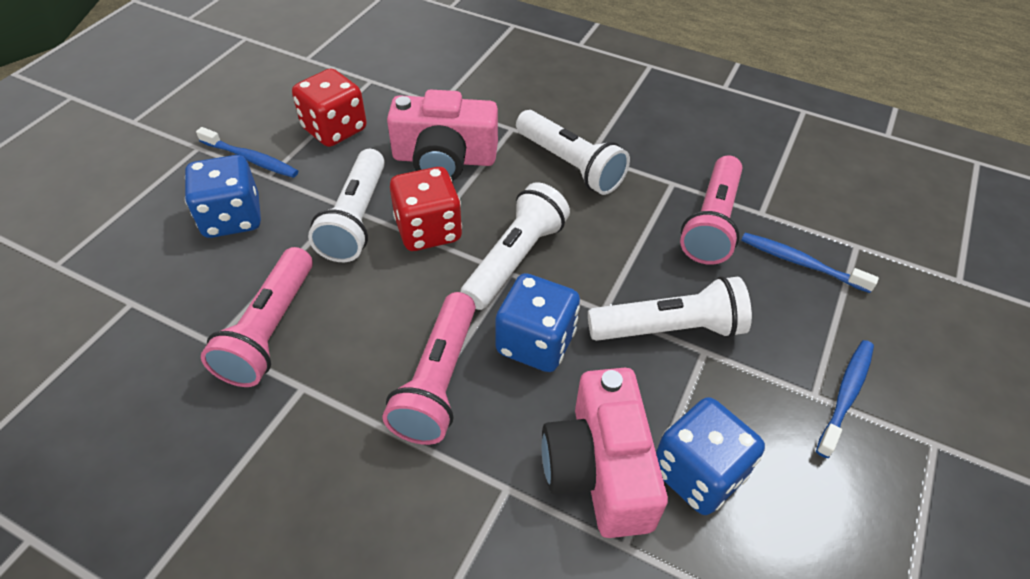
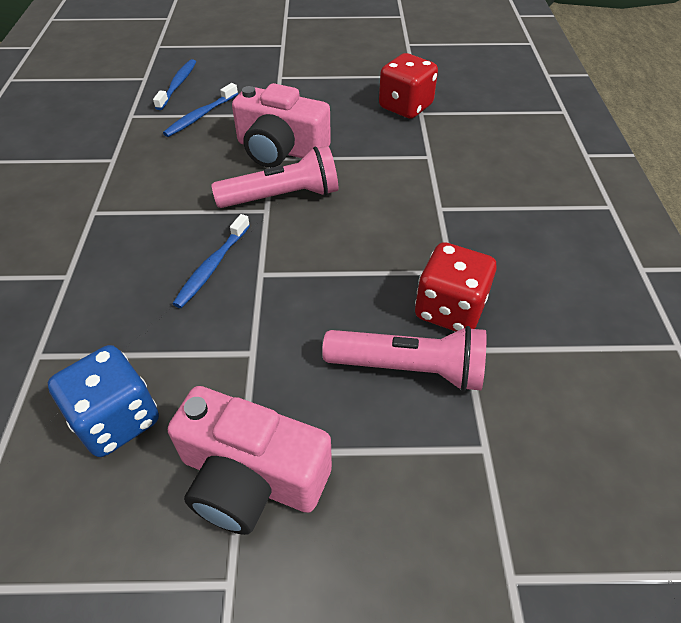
blue dice: 3 -> 1
pink flashlight: 3 -> 2
white flashlight: 4 -> 0

